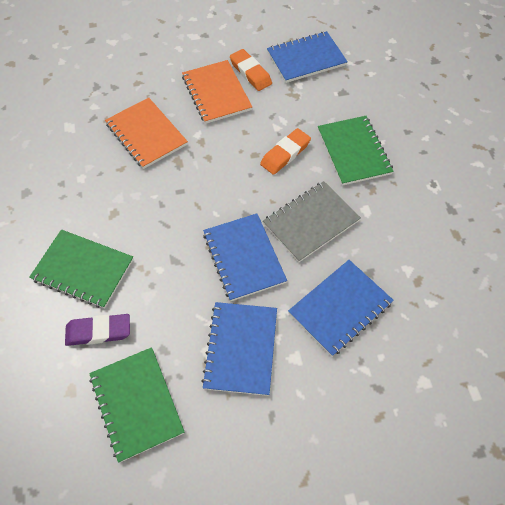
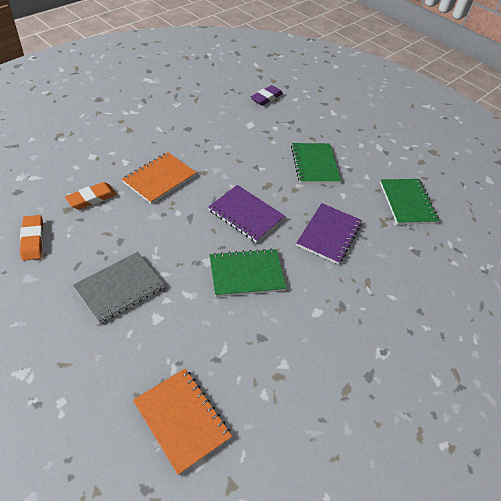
blue notebook: 4 -> 0
purple notebook: 0 -> 2

